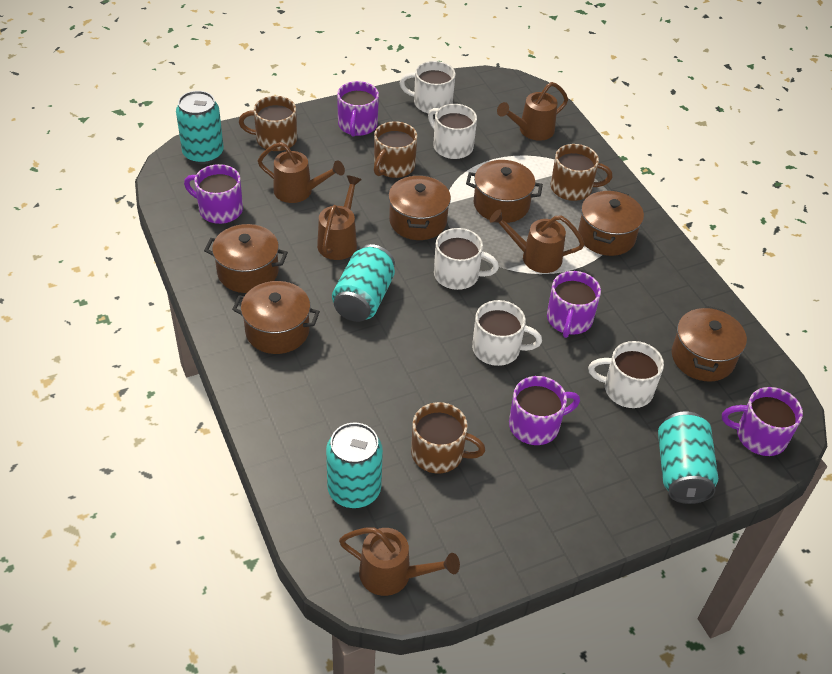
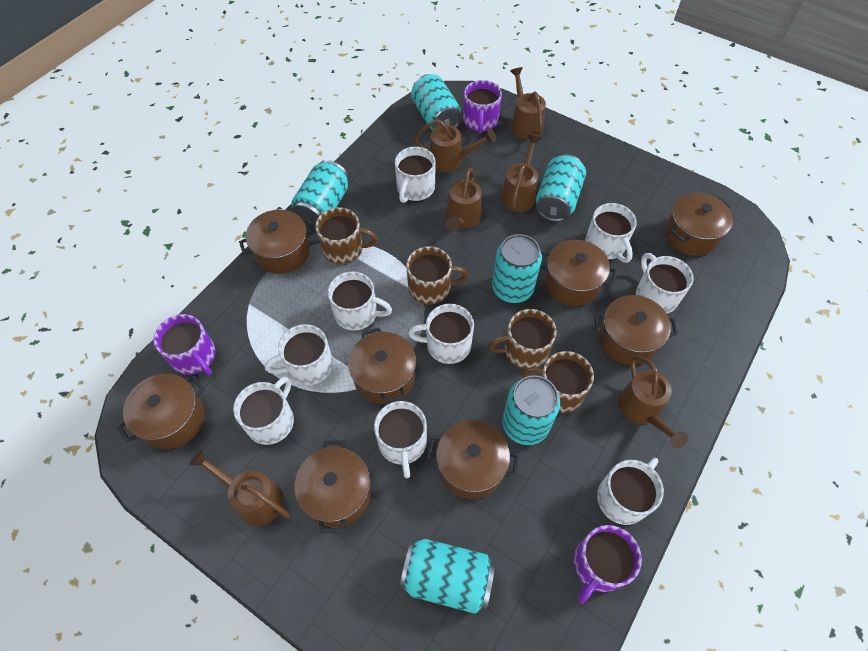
brown pot: 6 -> 8
brown watering can: 5 -> 6
purple mug: 5 -> 3
turquoise can: 4 -> 6
white mug: 5 -> 9

